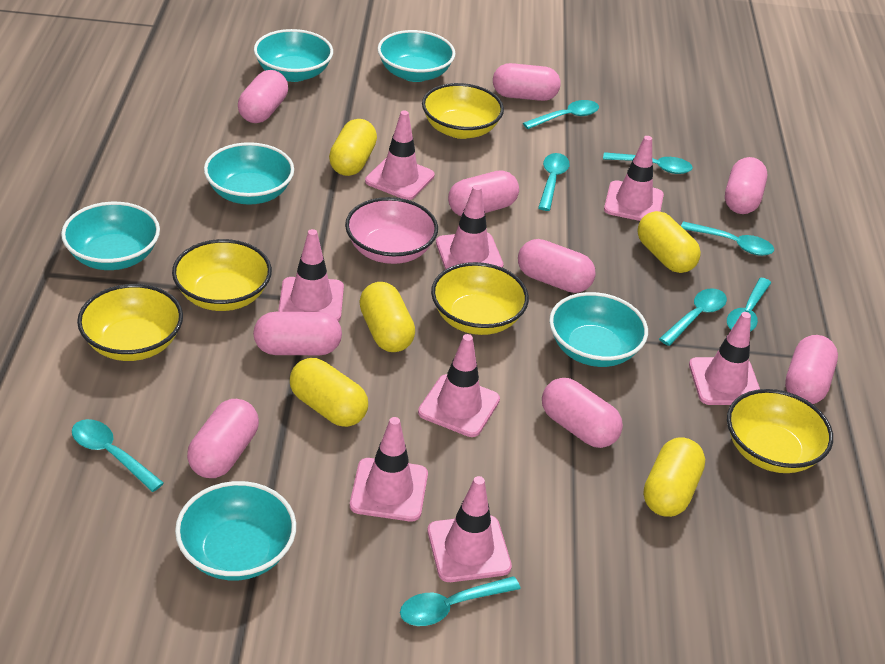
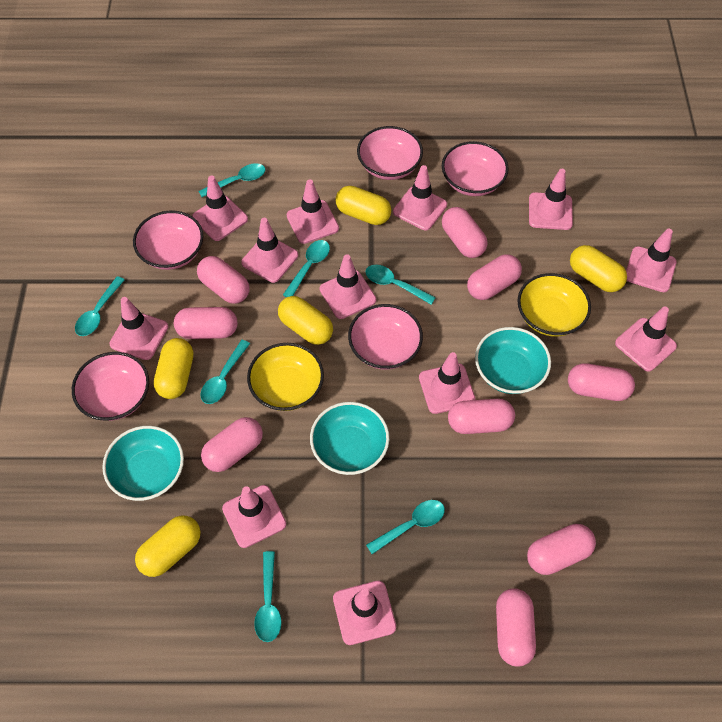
pink bowl: 1 -> 5
pink traffic cone: 8 -> 12
turquoise bowl: 6 -> 3
turquoise spoon: 8 -> 7
yellow bowl: 5 -> 2

